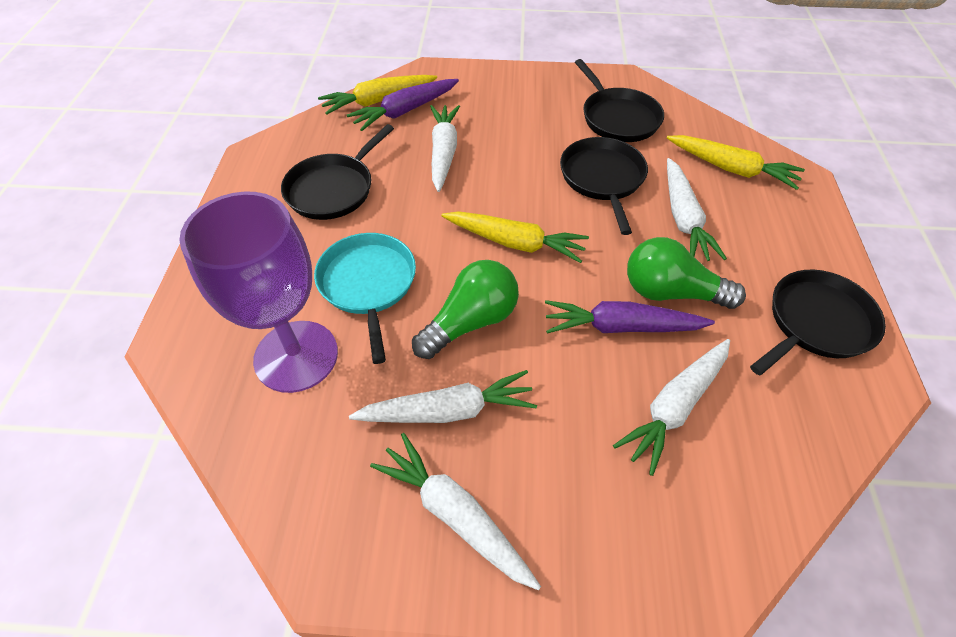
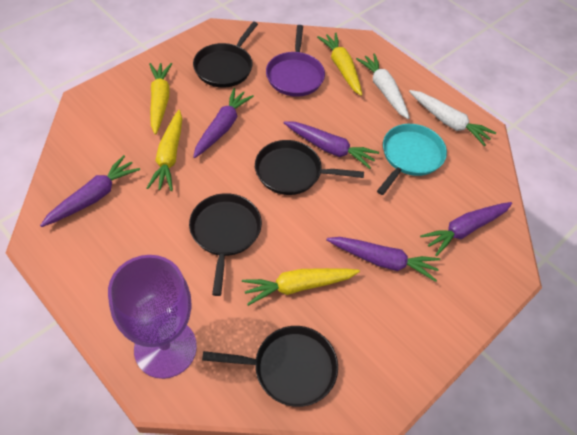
green light bulb: 2 -> 0
purple carrot: 2 -> 5
purple pan: 0 -> 1
white carrot: 5 -> 2
yellow carrot: 3 -> 4

